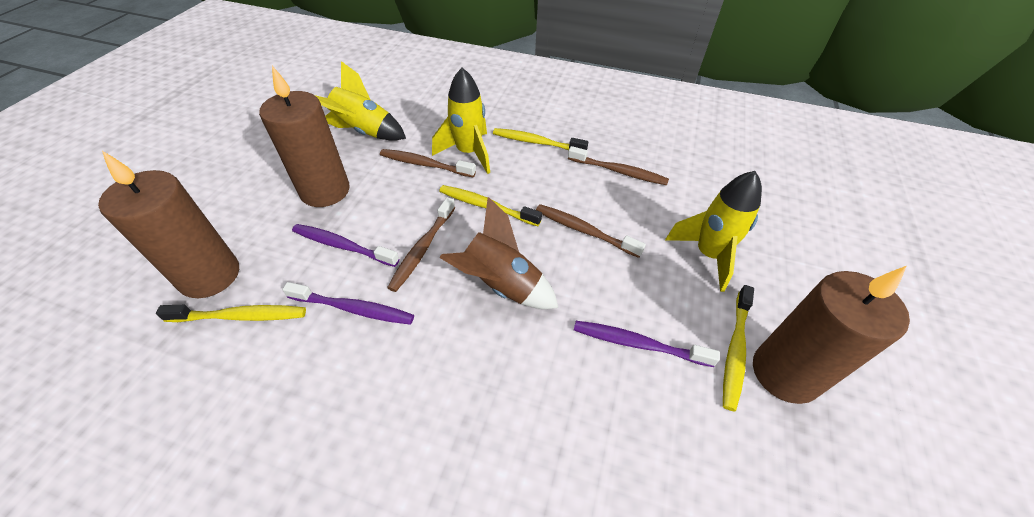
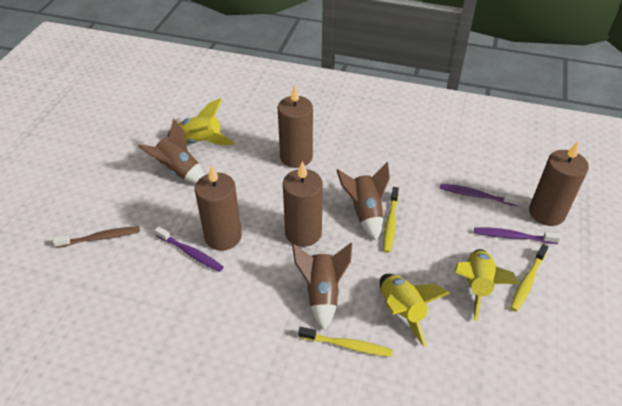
brown candle: 3 -> 4
brown rocket: 1 -> 3
brown toothbrush: 4 -> 1
yellow toothbrush: 4 -> 3

